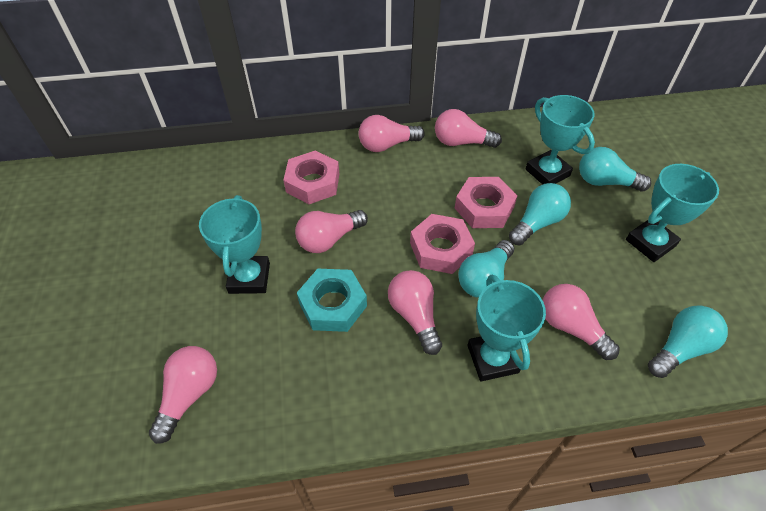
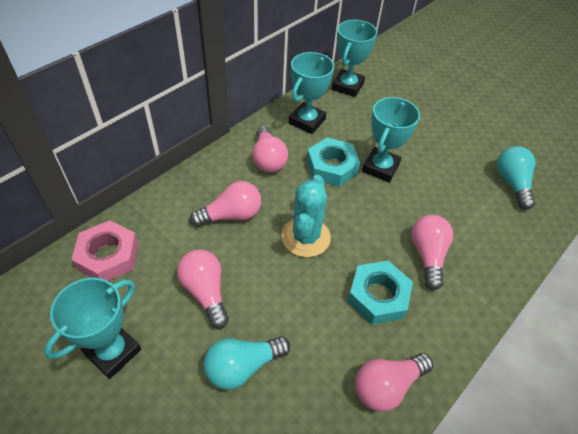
pink light bulb: 6 -> 5
pink nut: 3 -> 1
turquoise cactus: 0 -> 1
turquoise light bulb: 4 -> 2
turquoise nut: 1 -> 2

